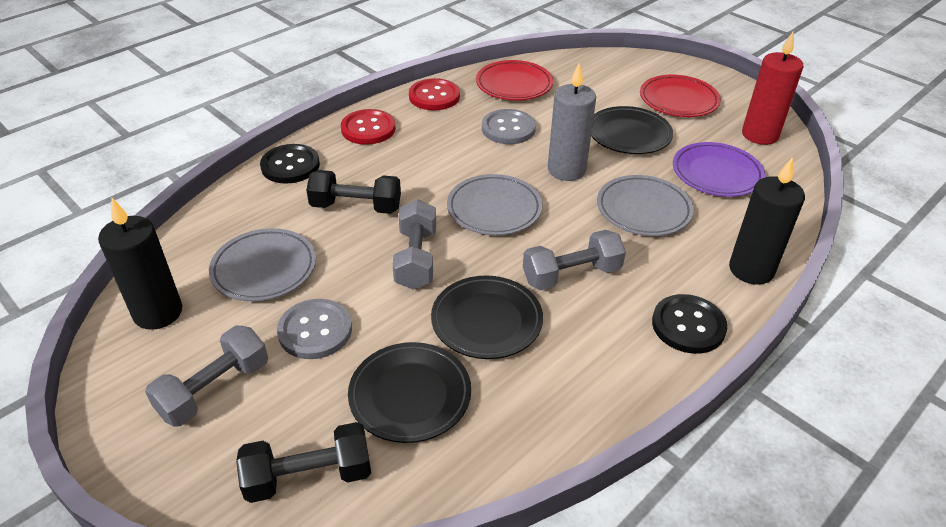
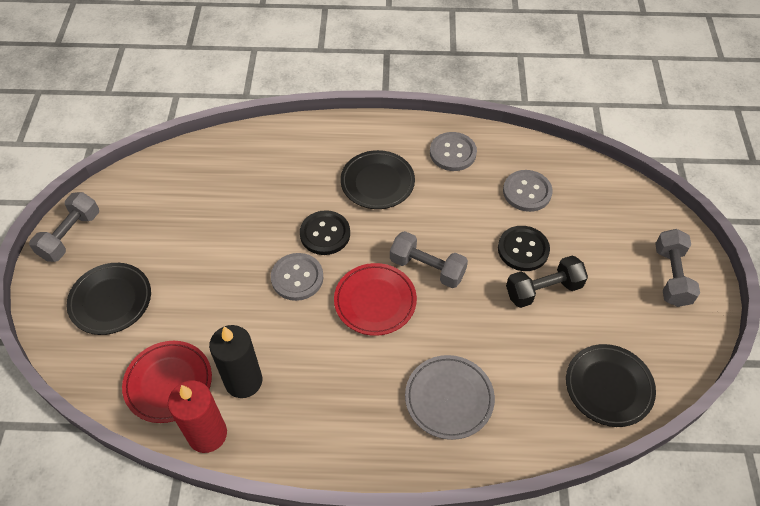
black candle: 2 -> 1
black dumbbell: 2 -> 1
grey button: 2 -> 3
grey candle: 1 -> 0
grey plate: 3 -> 1
purple plate: 1 -> 0
red button: 2 -> 0

